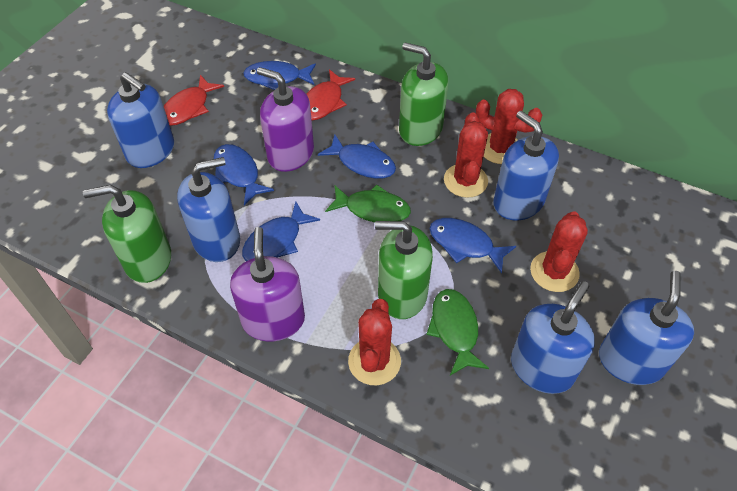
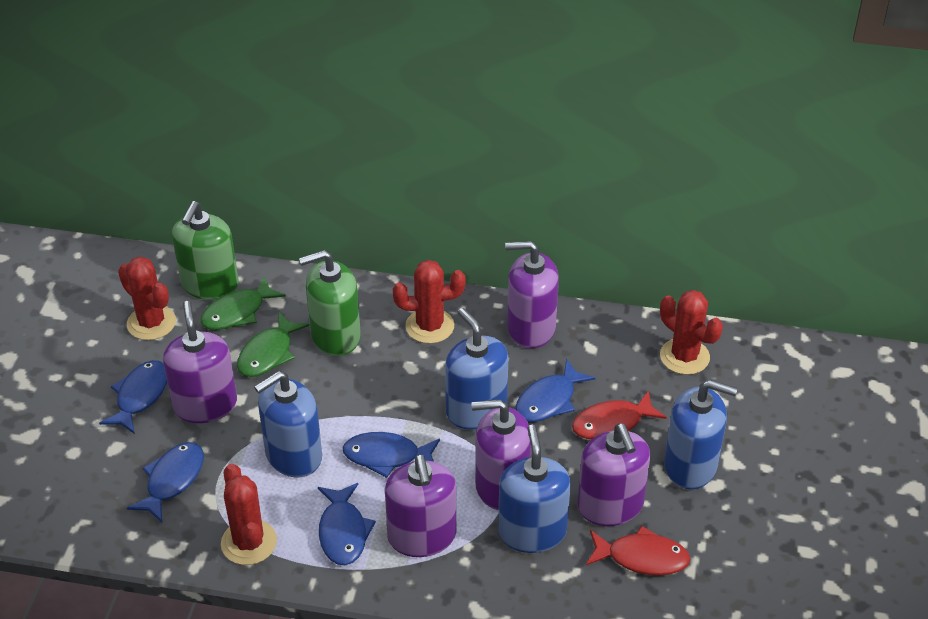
blue soap dispenser: 5 -> 4
green soap dispenser: 3 -> 2
purple soap dispenser: 2 -> 5

